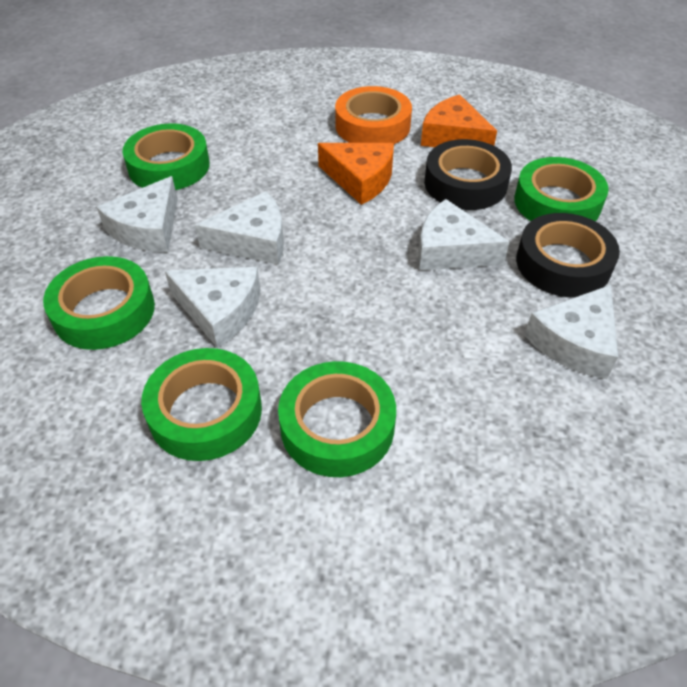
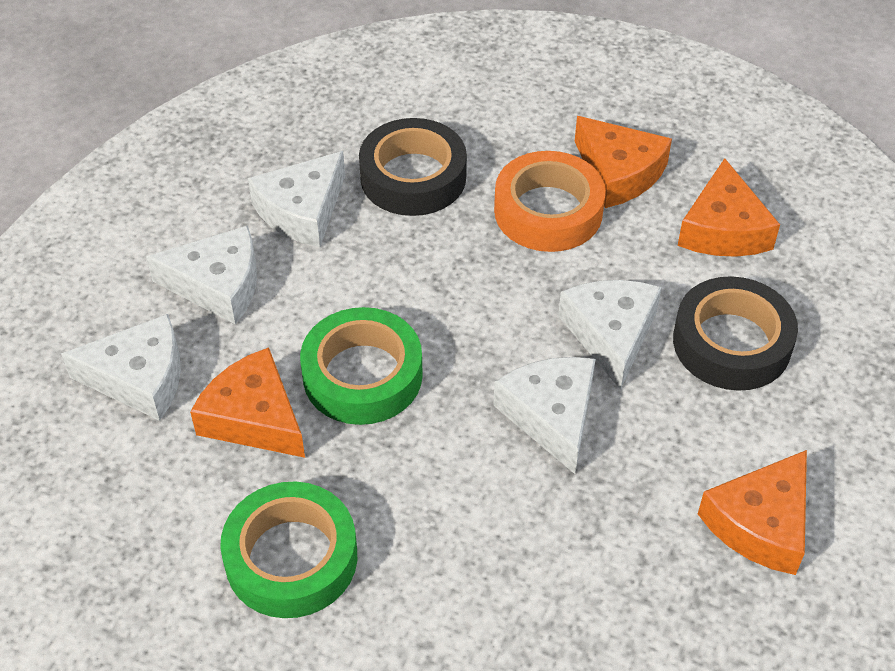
green tape: 5 -> 2
orange cheese: 2 -> 4

